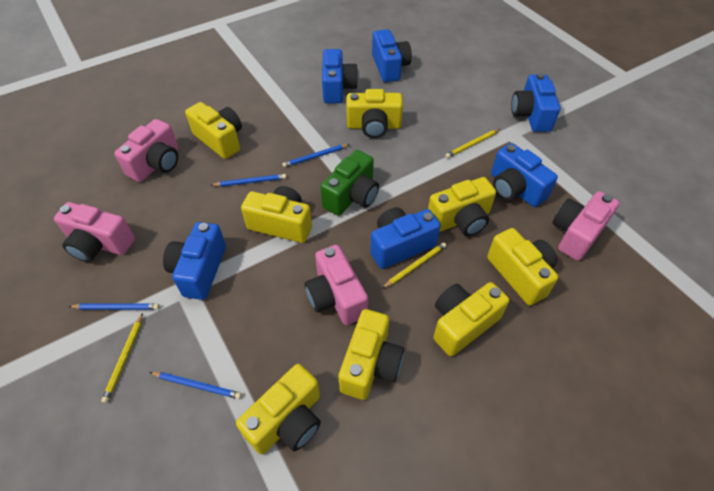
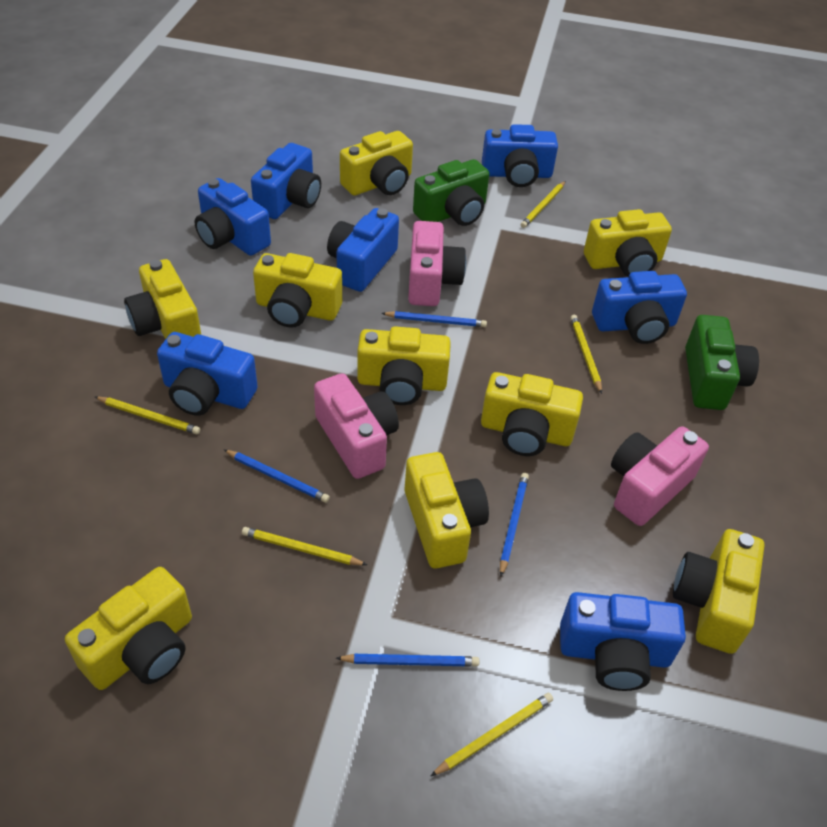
blue camera: 6 -> 7
green camera: 1 -> 2
pink camera: 4 -> 3
yellow camera: 8 -> 9
yellow pencil: 3 -> 5

